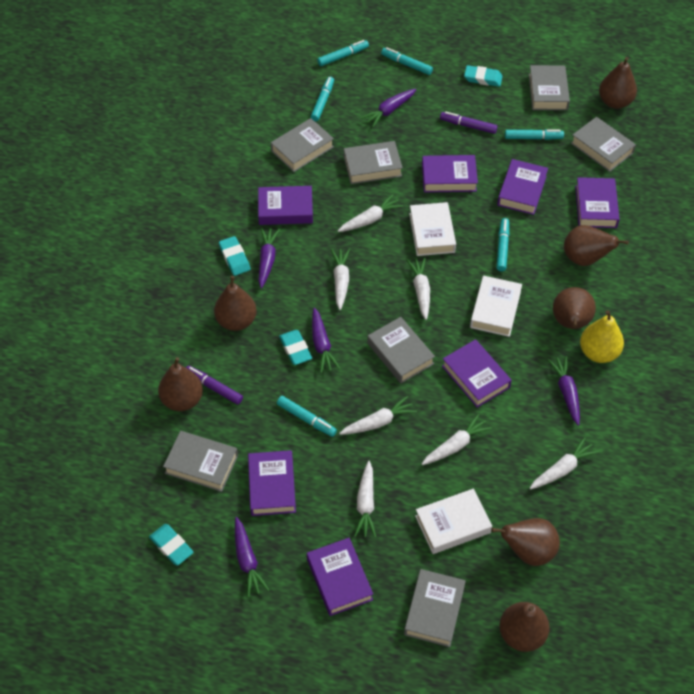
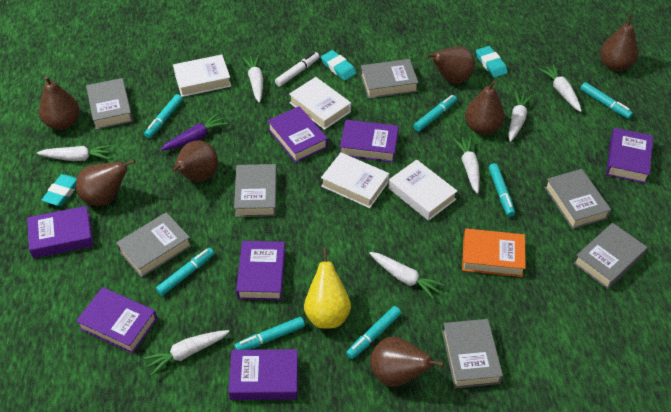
orange book: 0 -> 1
purple carrot: 5 -> 1
purple marker: 2 -> 0
turquoise eraser: 4 -> 3
turquoise marker: 6 -> 7
white book: 3 -> 4
white marker: 0 -> 1

